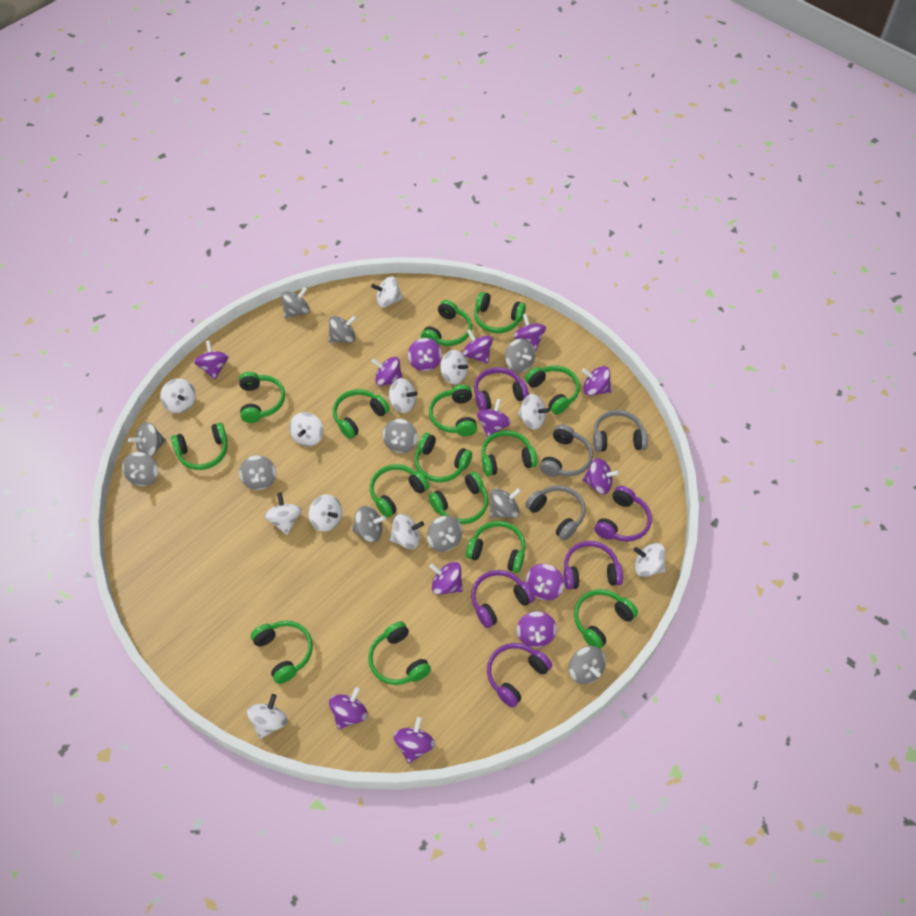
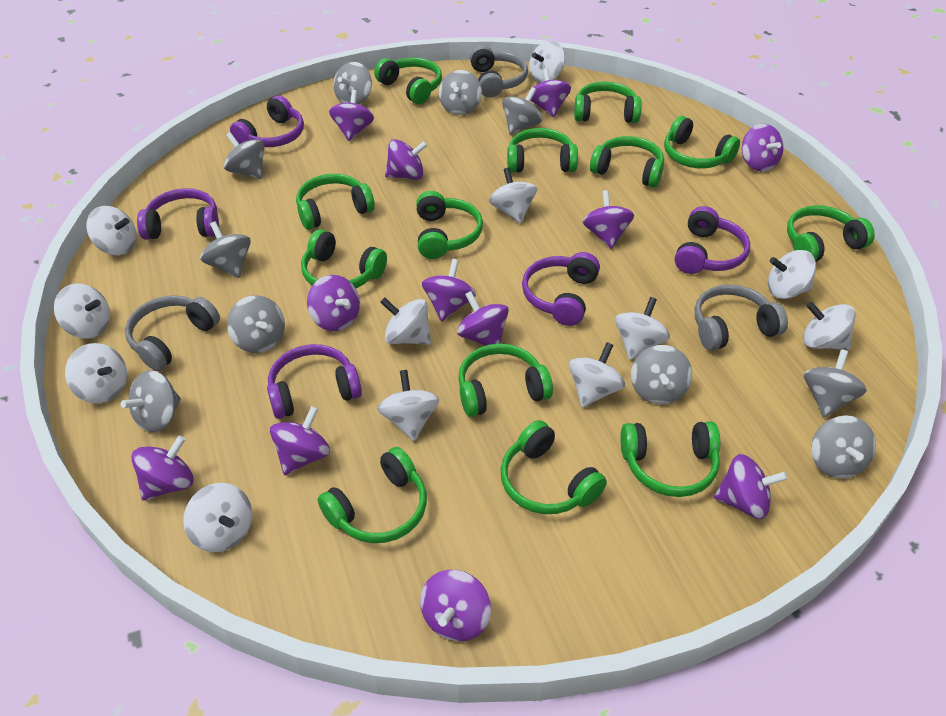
green headphones: 15 -> 13
grey spinning top: 11 -> 10
purple spinning top: 13 -> 12
white spinning top: 11 -> 12

